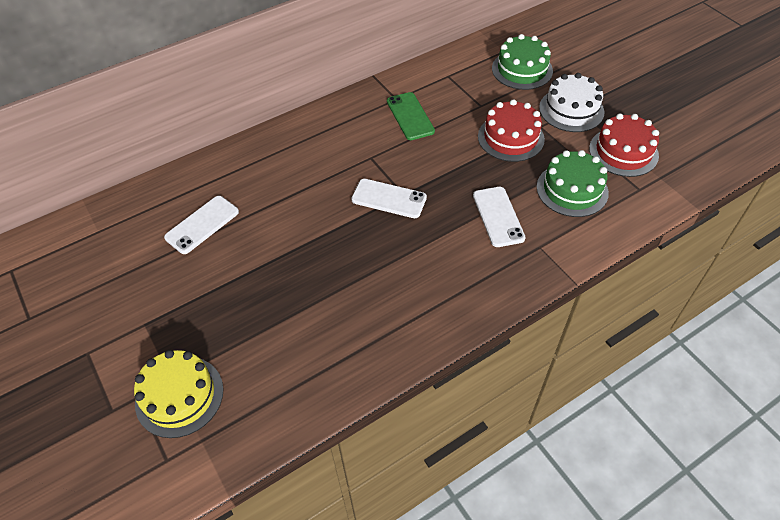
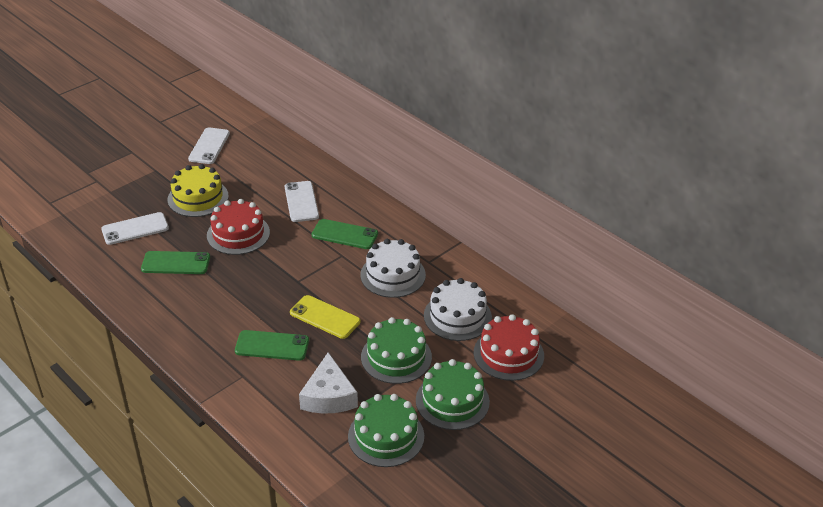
green cake: 2 -> 3
green phone: 1 -> 3
white cake: 1 -> 2
white cheese: 0 -> 1
yellow phone: 0 -> 1

